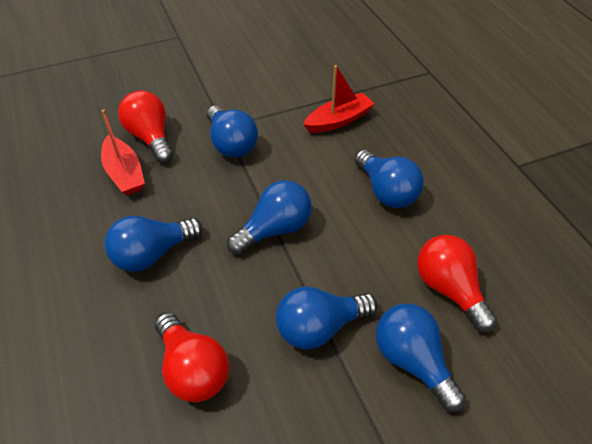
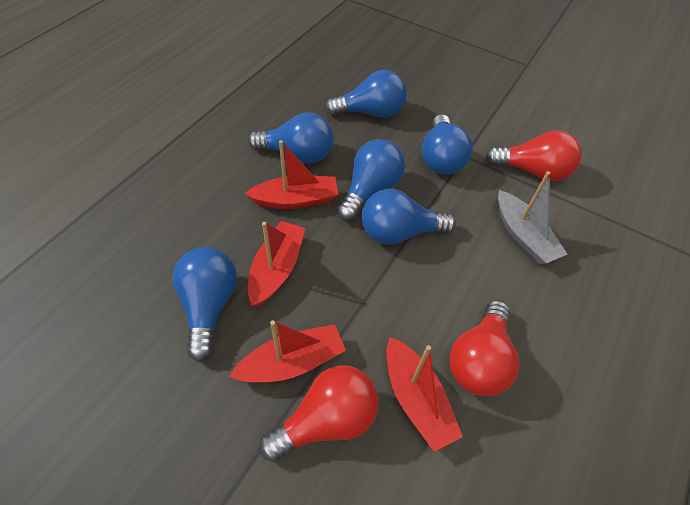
grey boat: 0 -> 1
red boat: 2 -> 4

